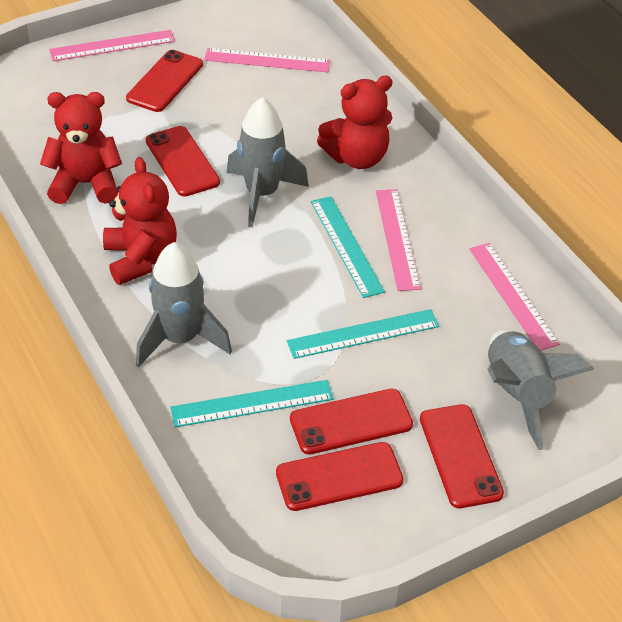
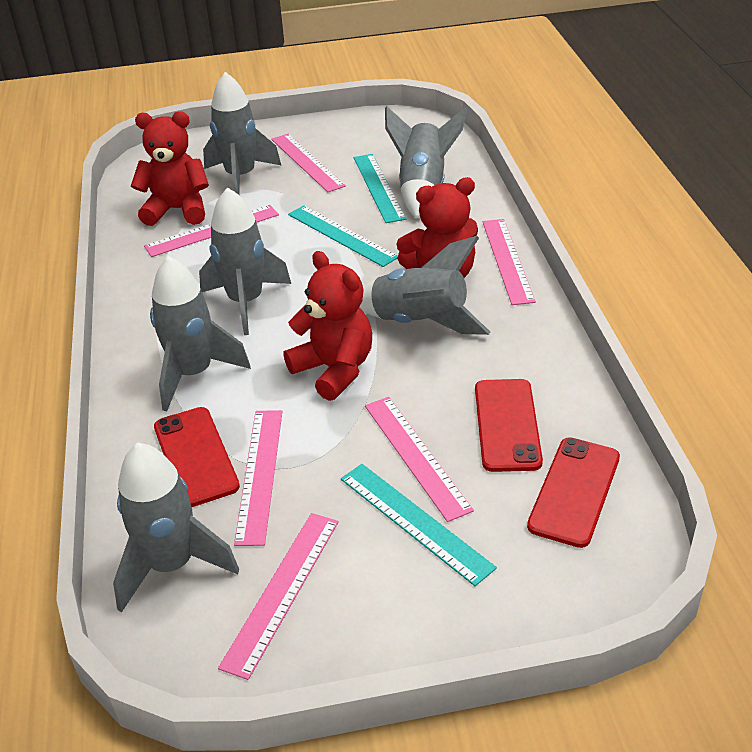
grey rocket: 3 -> 6
pink ruler: 4 -> 6
red phone: 5 -> 3

